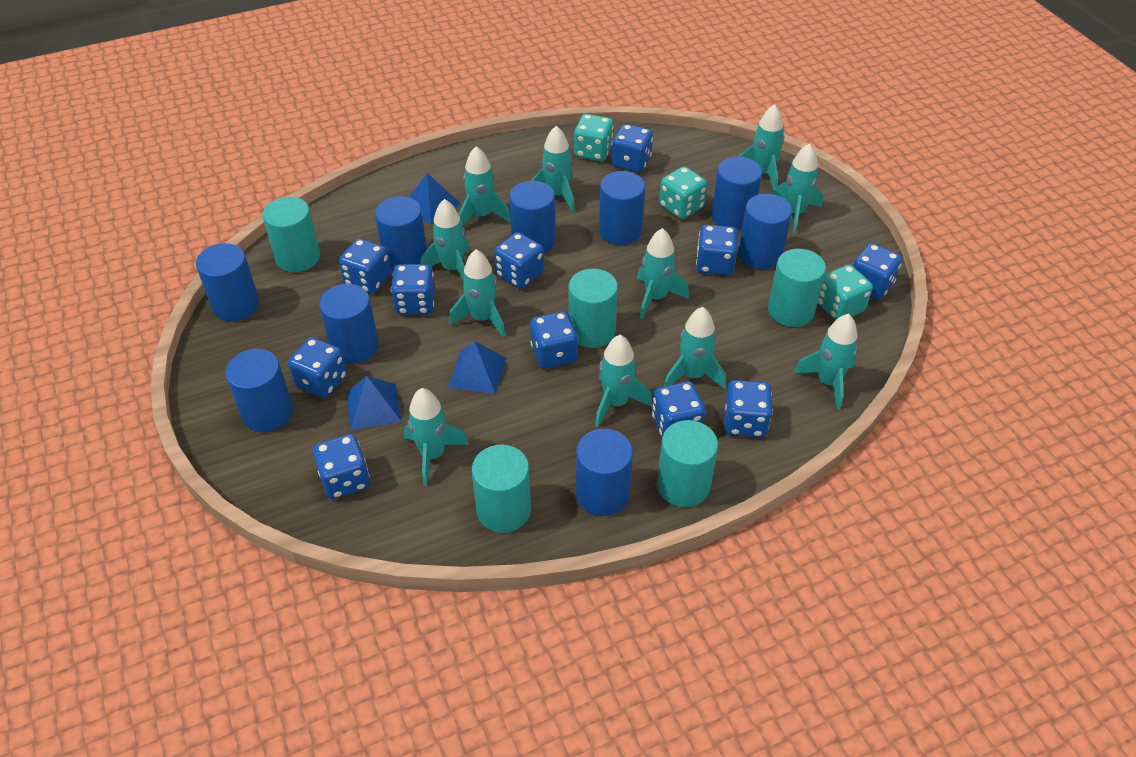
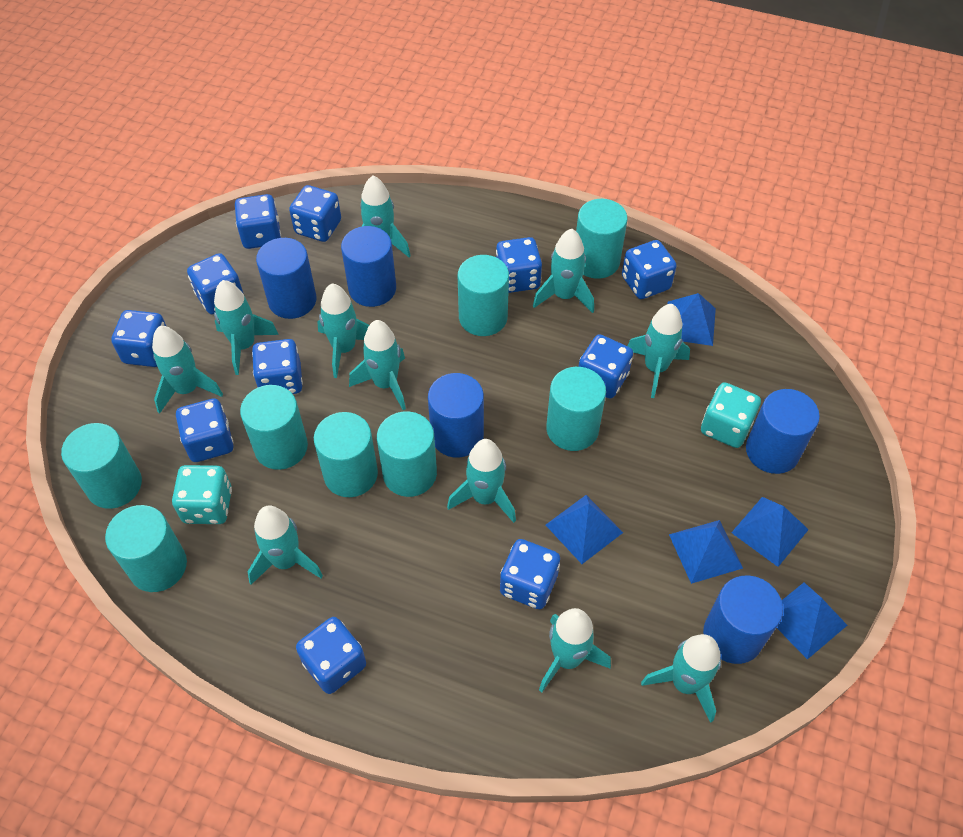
blue cylinder: 9 -> 5
blue pyramid: 3 -> 5
turquoise cylinder: 5 -> 8
turquoise dice: 3 -> 2

